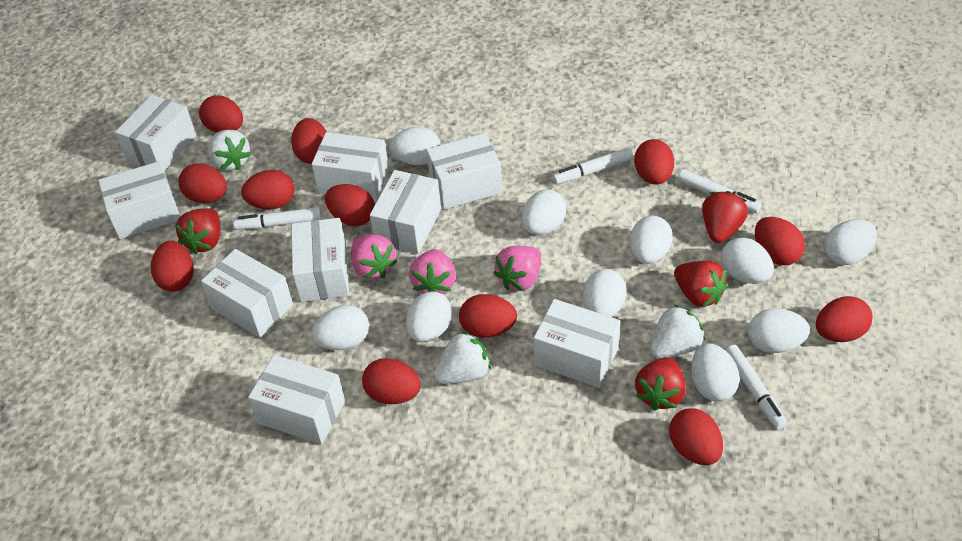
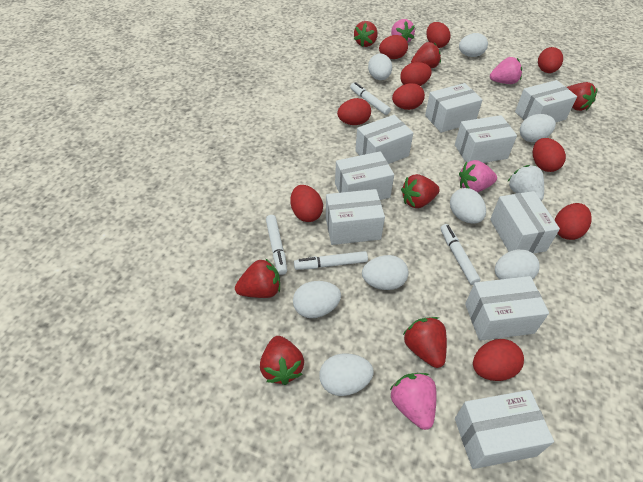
pink strawberry: 3 -> 4
red egg: 12 -> 10
red strawberry: 4 -> 7
white egg: 10 -> 8
white strawberry: 3 -> 1

